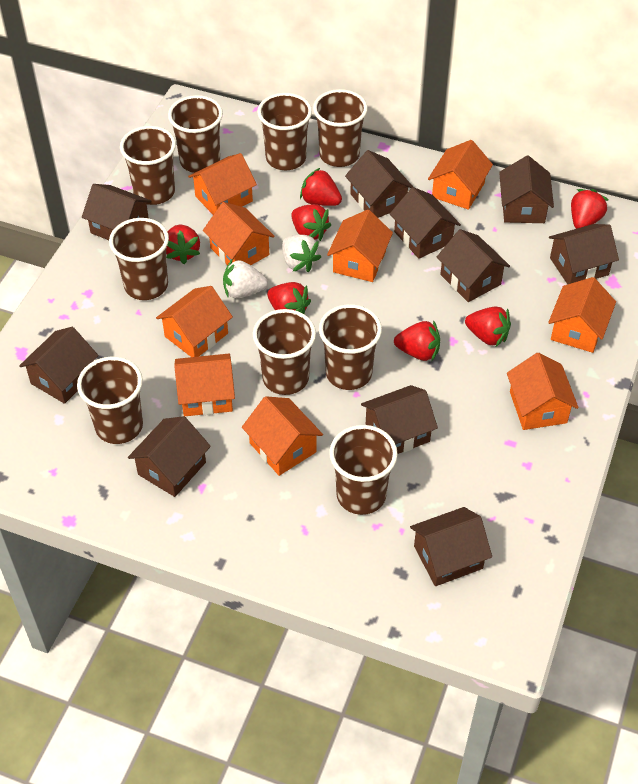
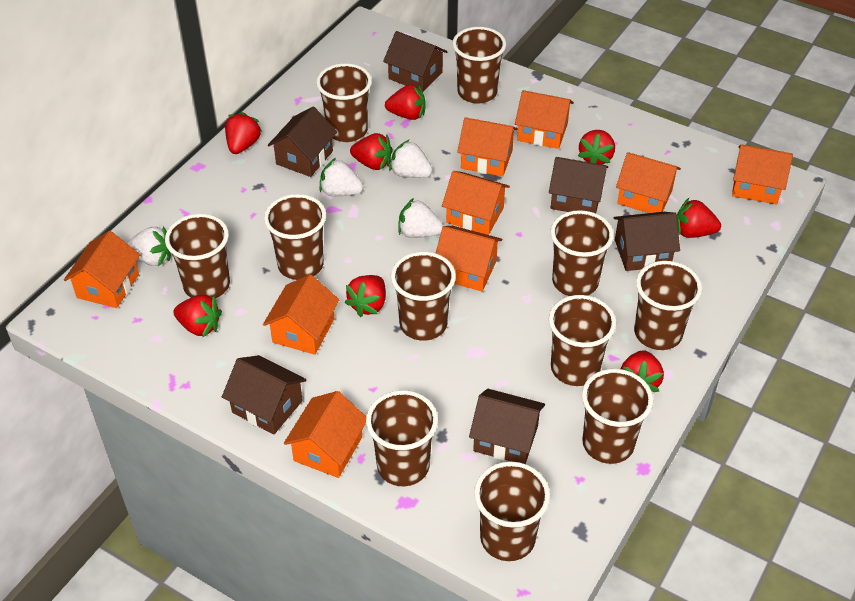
brown cup: 9 -> 11
brown house: 10 -> 6
red strawberry: 7 -> 8
white strawberry: 2 -> 4

